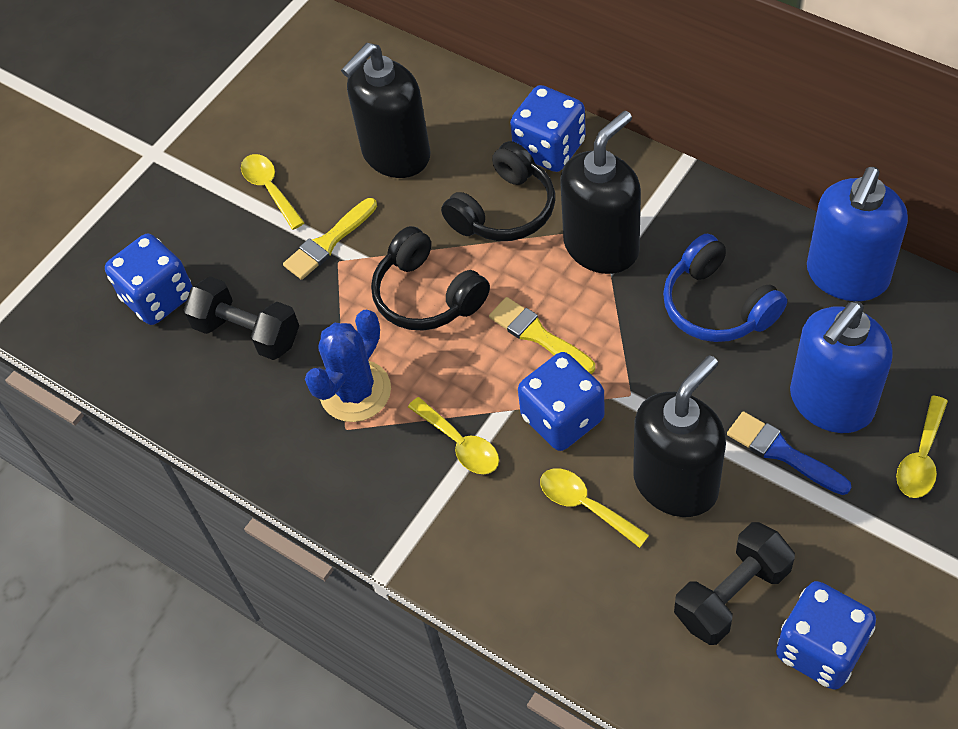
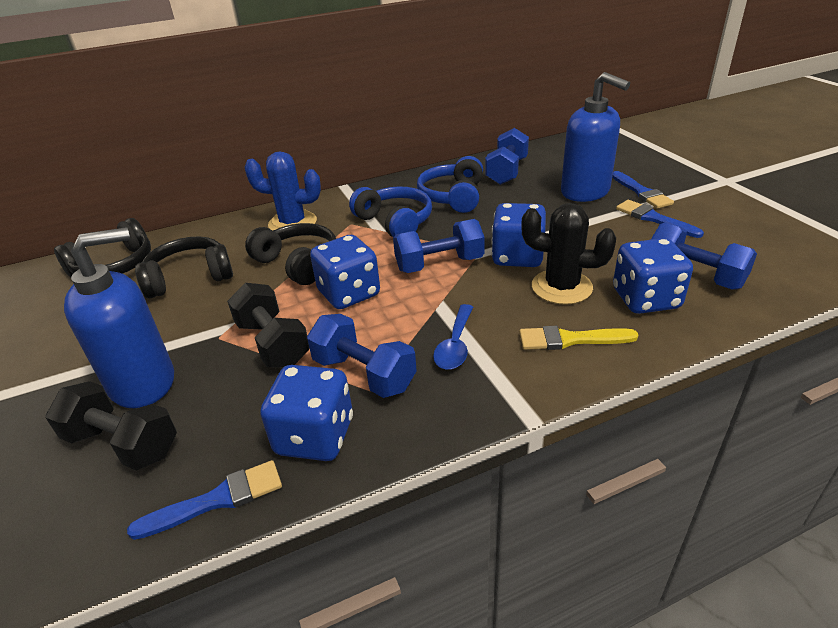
black cactus: 0 -> 1
black headphones: 2 -> 3
black soap dispenser: 3 -> 0
blue brush: 1 -> 3
blue dumbbell: 0 -> 4
blue headphones: 1 -> 2
blue spoon: 0 -> 1
yellow brush: 2 -> 1
yellow spoon: 4 -> 0

